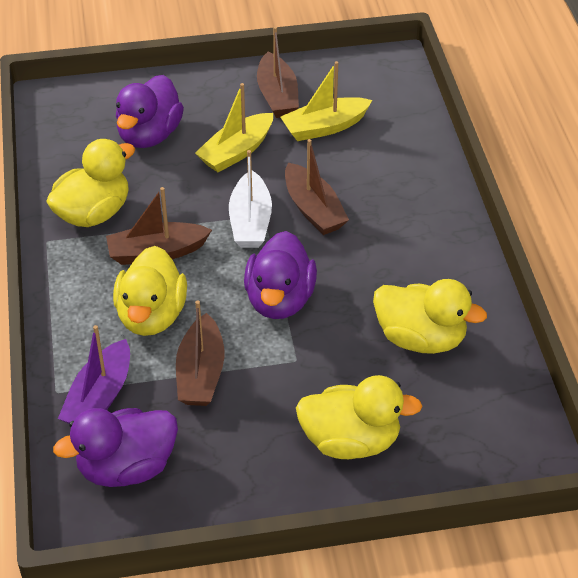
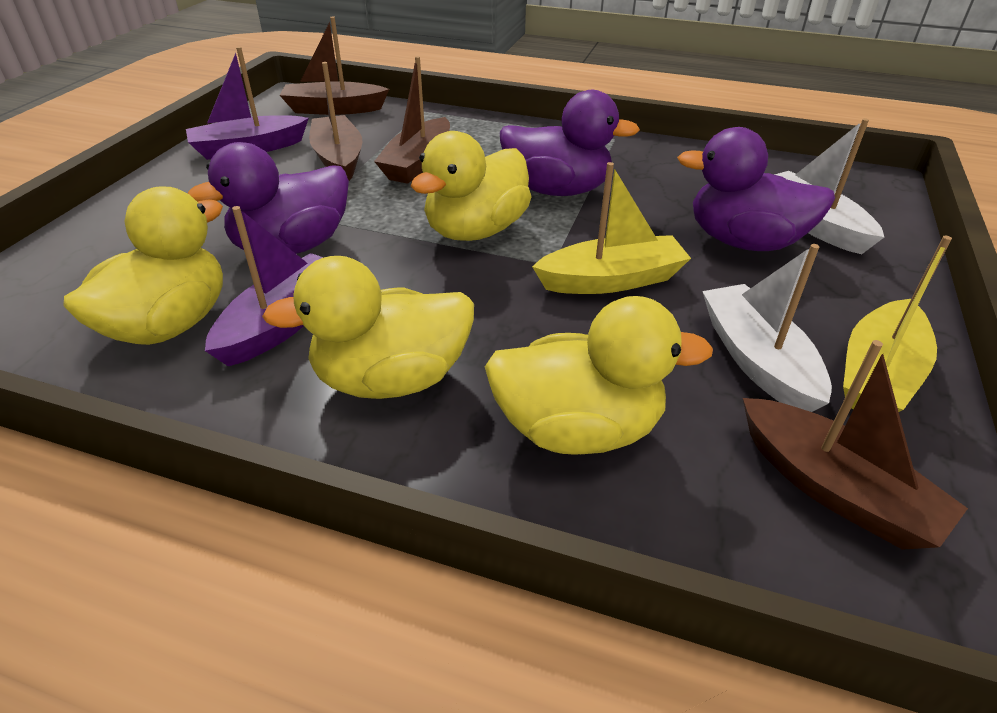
purple boat: 1 -> 2
white boat: 1 -> 2

